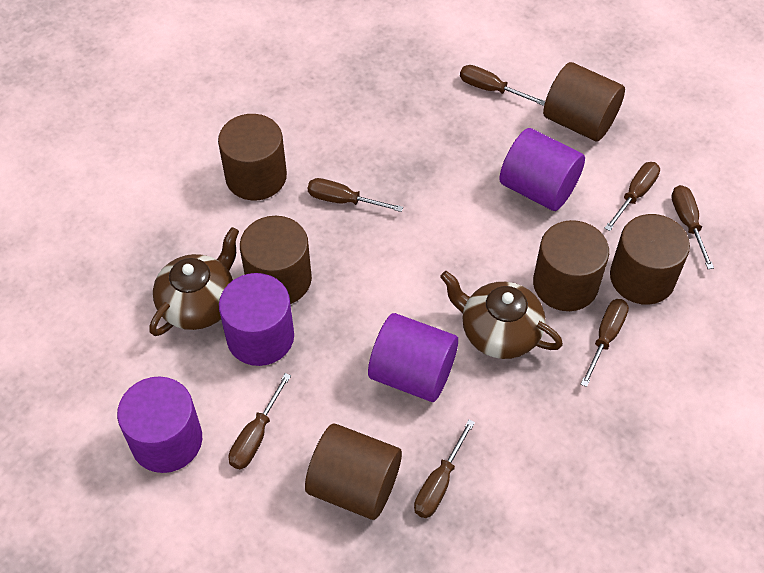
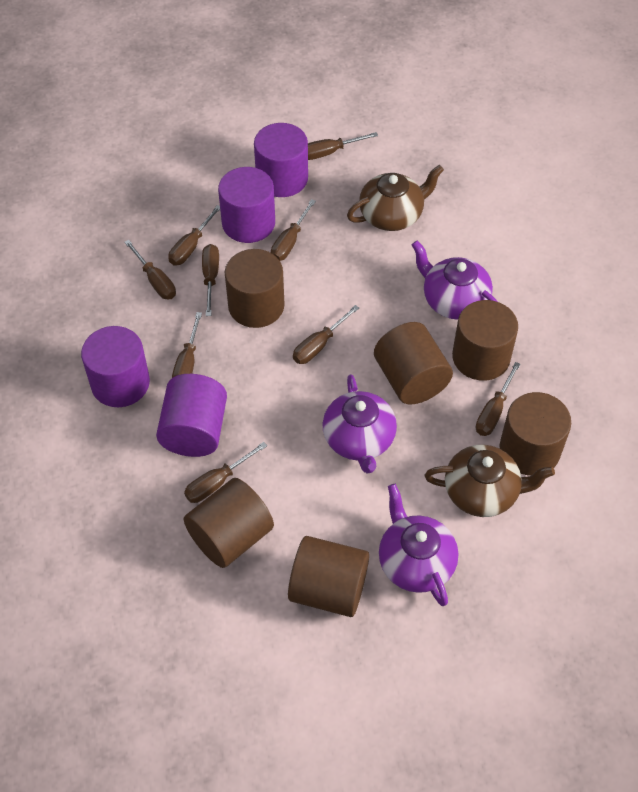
brown screwdriver: 7 -> 9
purple teapot: 0 -> 3

